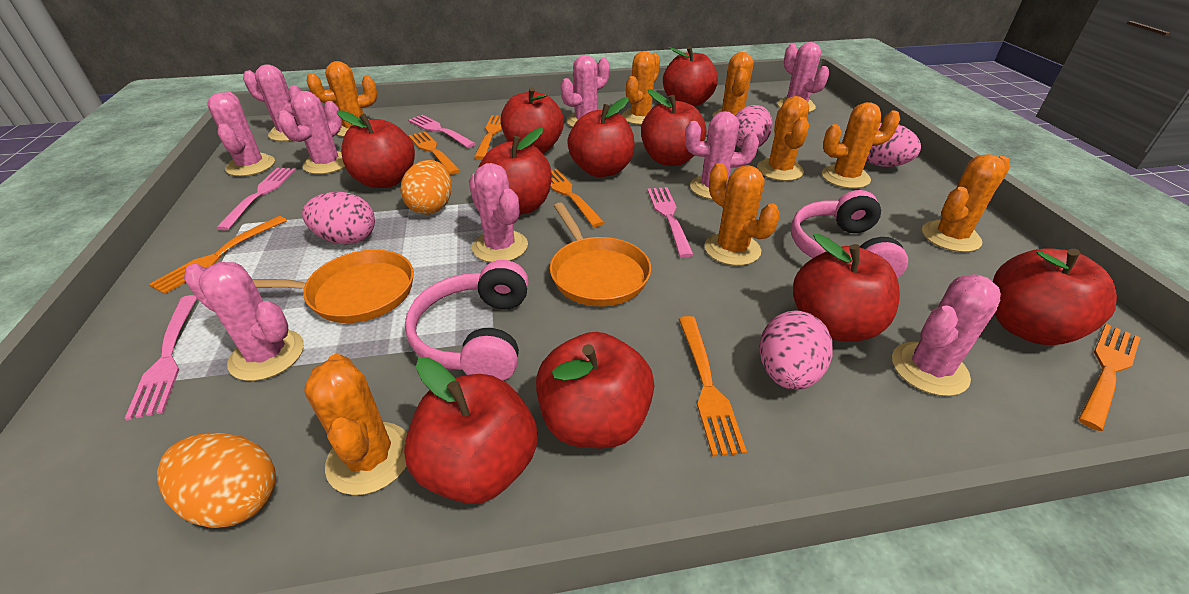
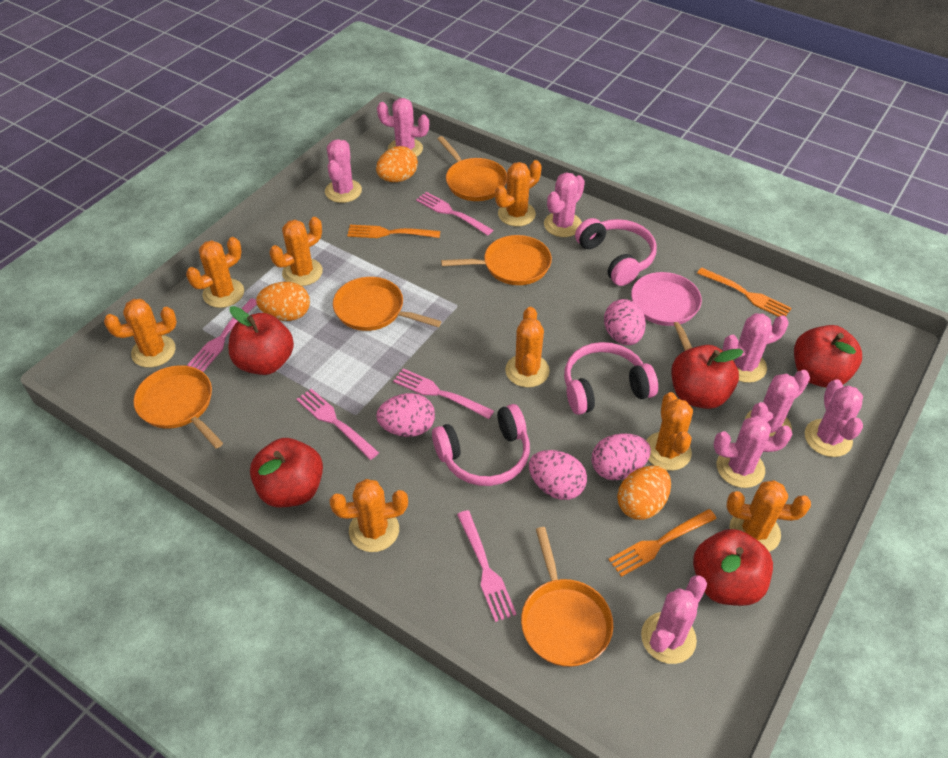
orange egg: 2 -> 3
orange fork: 6 -> 3
orange pan: 2 -> 5
pink cactus: 9 -> 8
pink fork: 4 -> 5
pink headphones: 2 -> 3
pink pan: 0 -> 1
red apple: 10 -> 5

